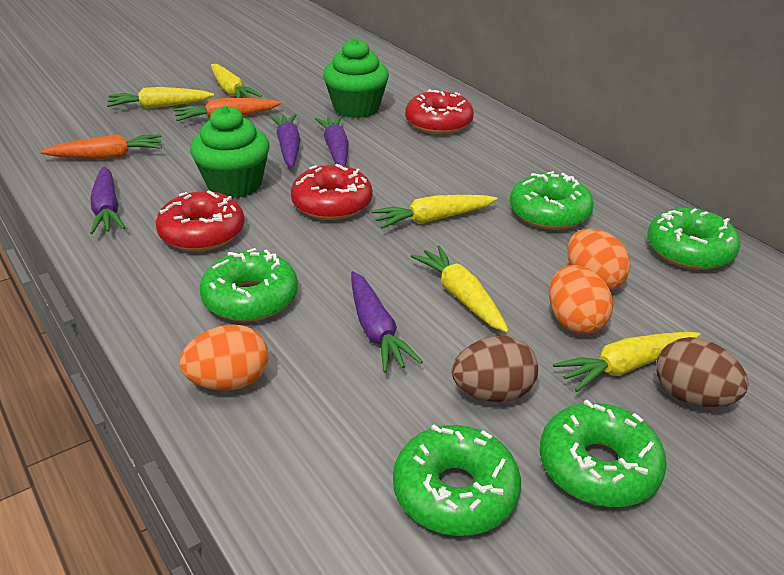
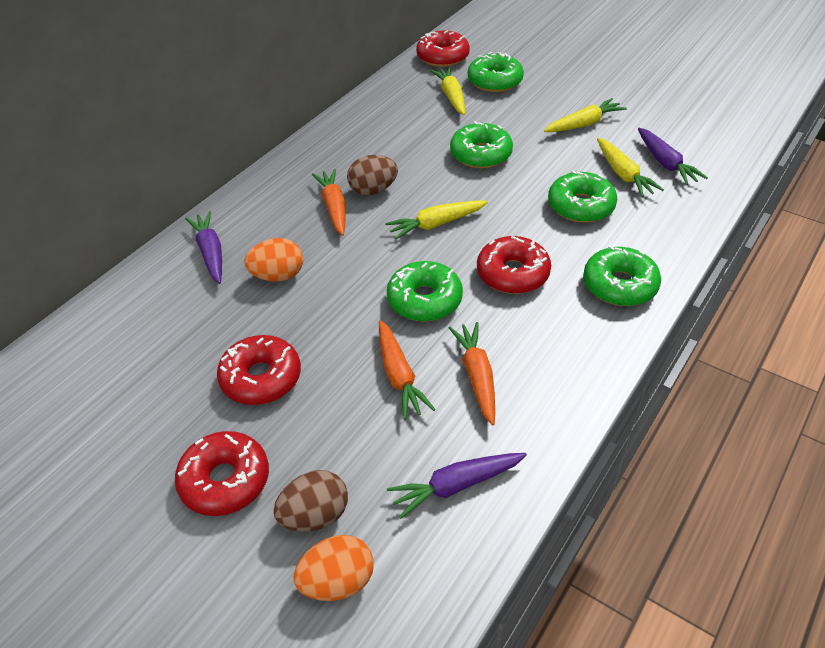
green cupcake: 2 -> 0
orange carrot: 2 -> 3
orange egg: 3 -> 2
purple carrot: 4 -> 3
red donut: 3 -> 4
yellow carrot: 5 -> 4

